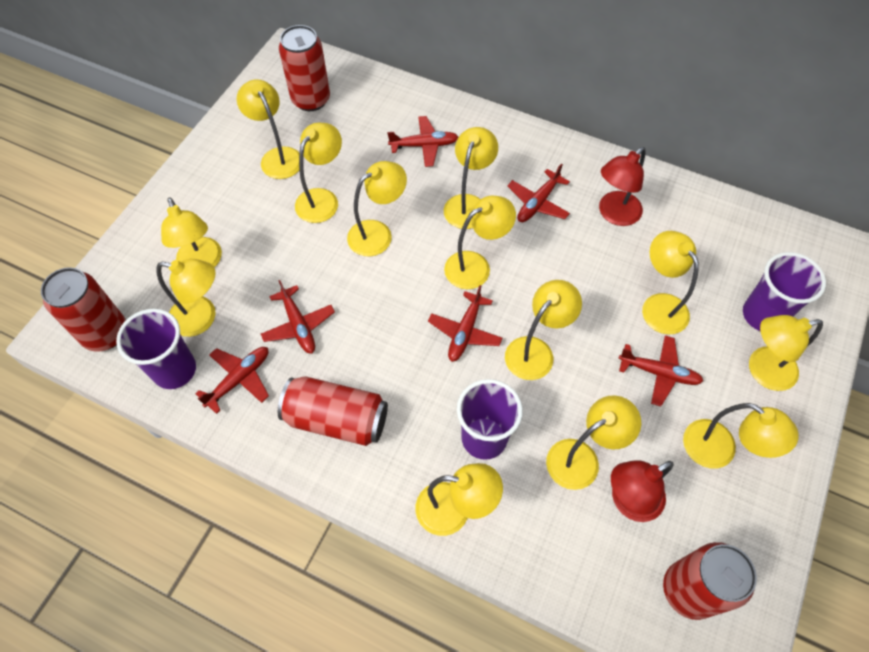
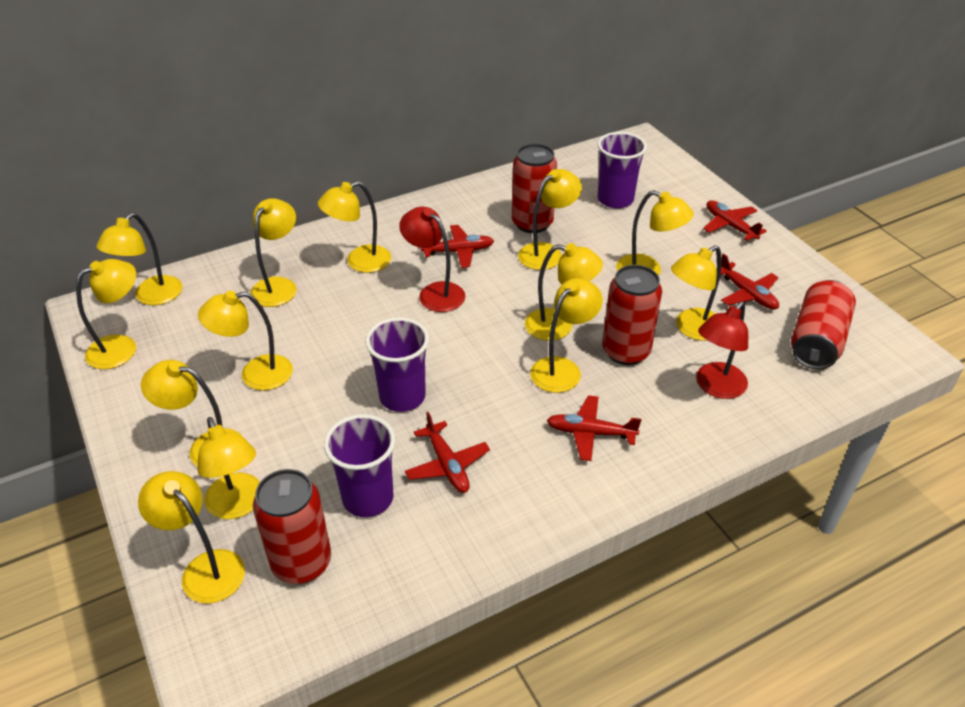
red plane: 6 -> 5

